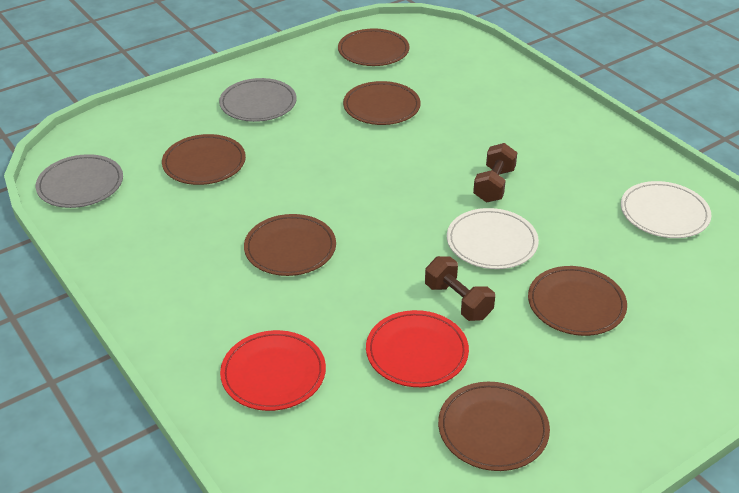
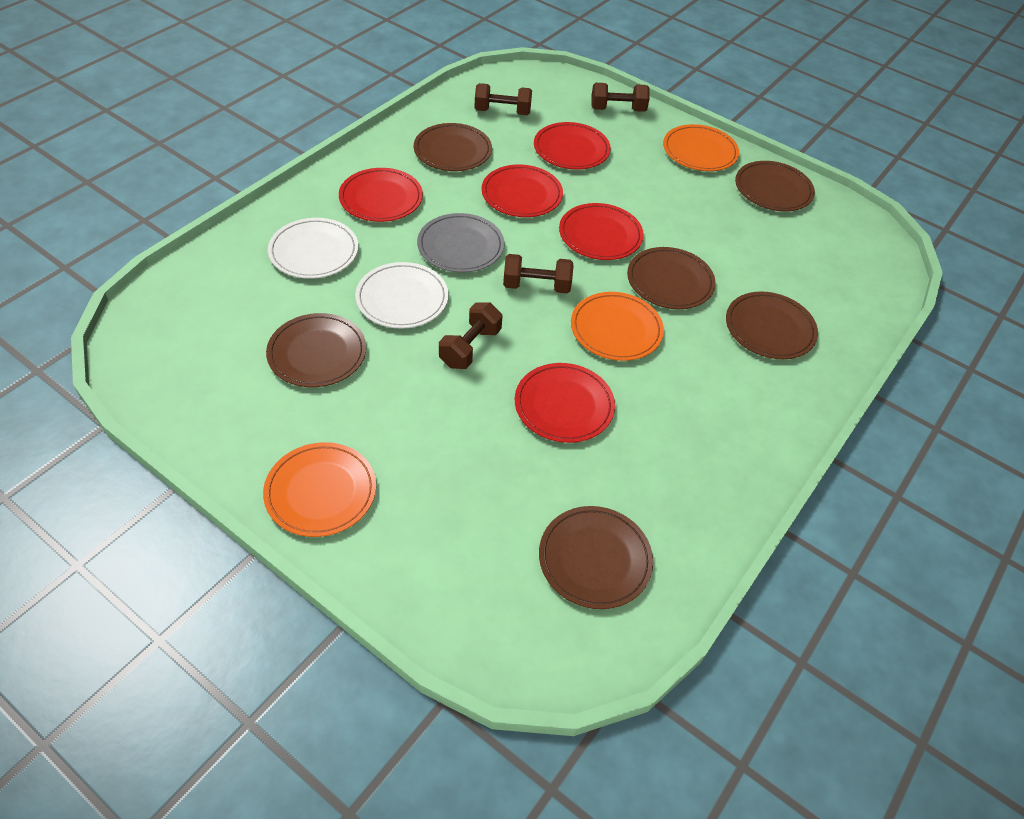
brown dumbbell: 2 -> 4
grey plate: 2 -> 1
orange plate: 0 -> 3
red plate: 2 -> 5

